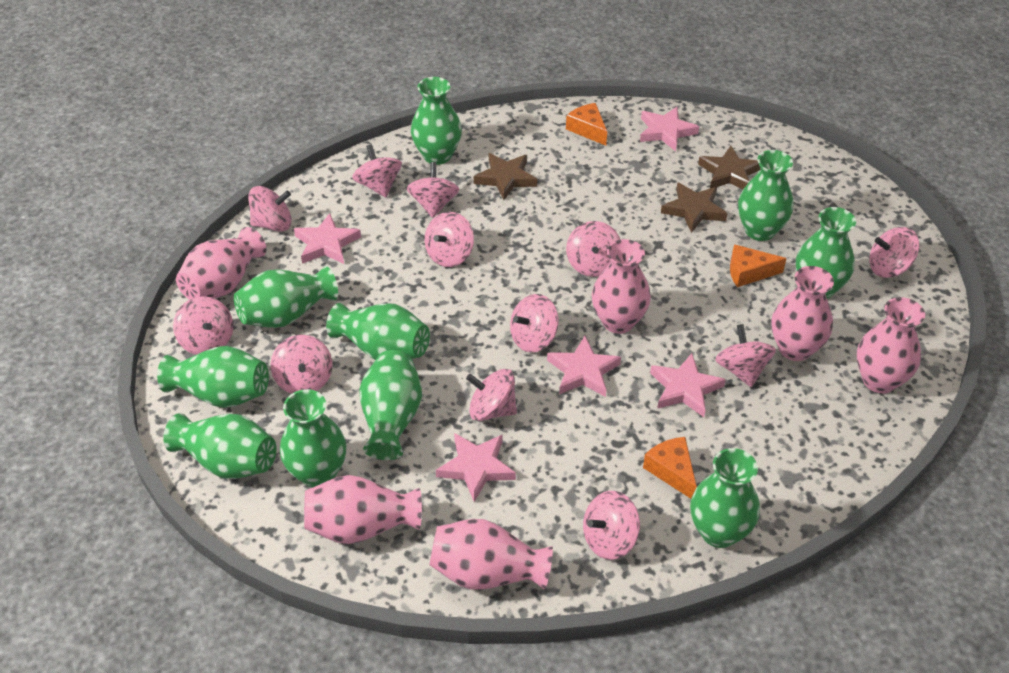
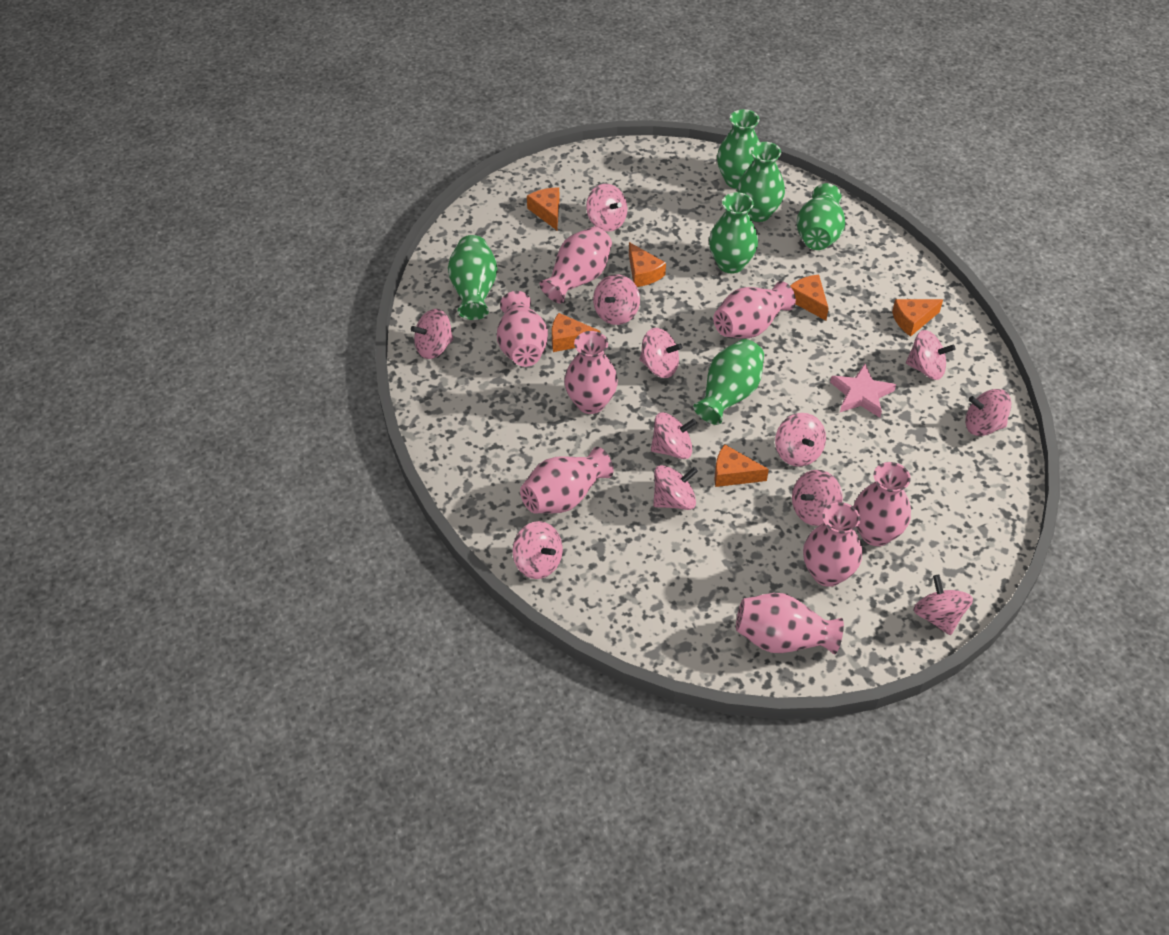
brown star: 3 -> 0
green vase: 10 -> 6
orange cheese: 3 -> 6
pink star: 5 -> 1
pink vase: 6 -> 8

